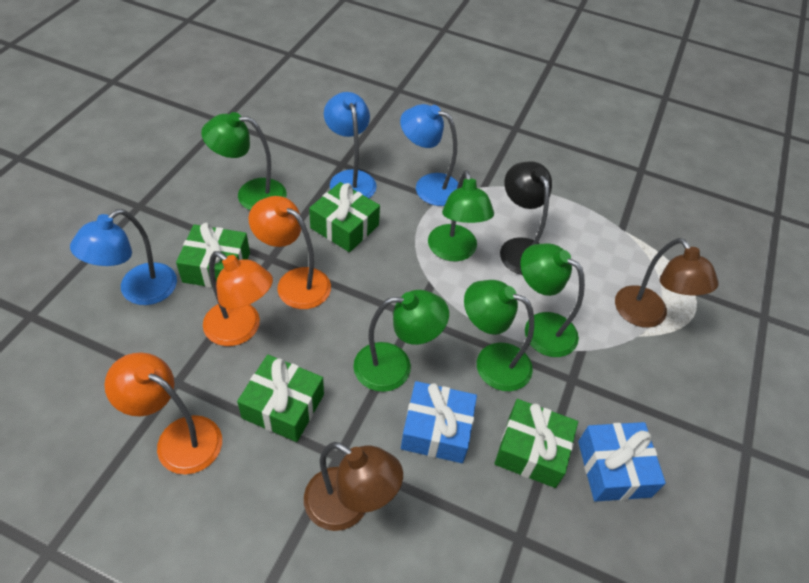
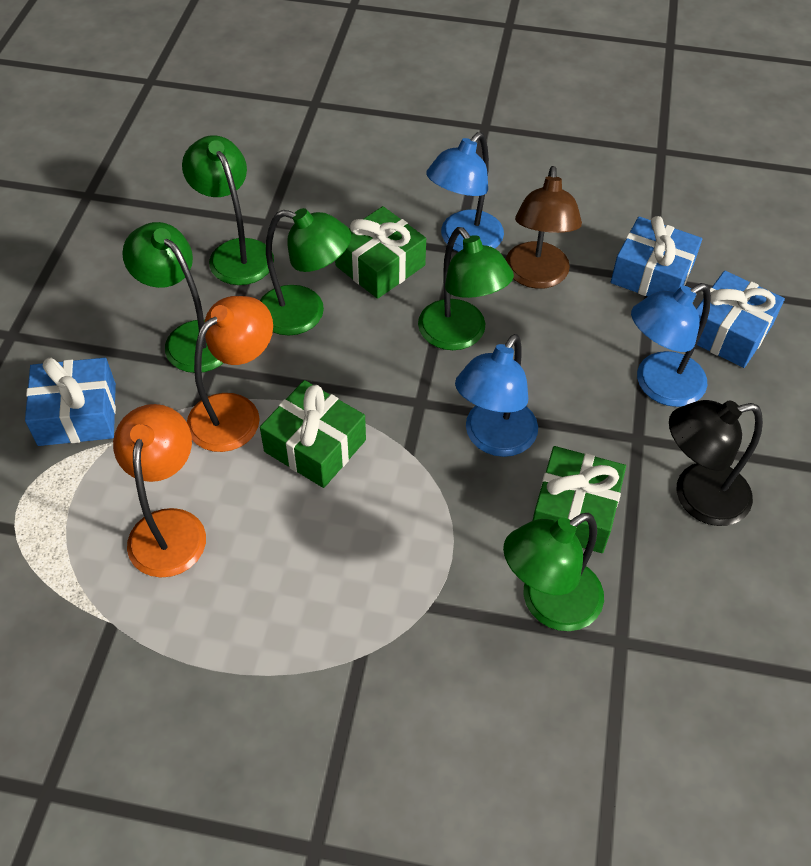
blue gift: 2 -> 3
brown lamp: 2 -> 1
green gift: 4 -> 3
orange lamp: 3 -> 2

